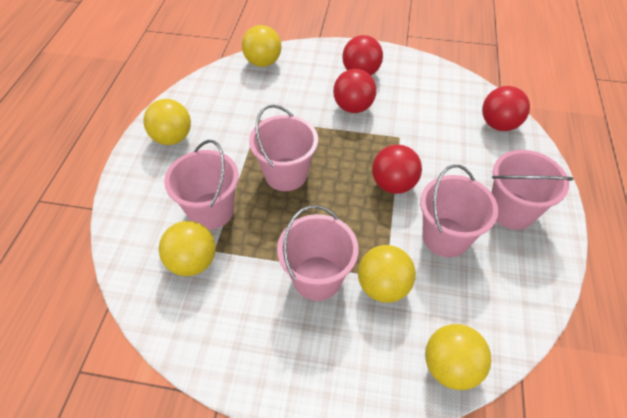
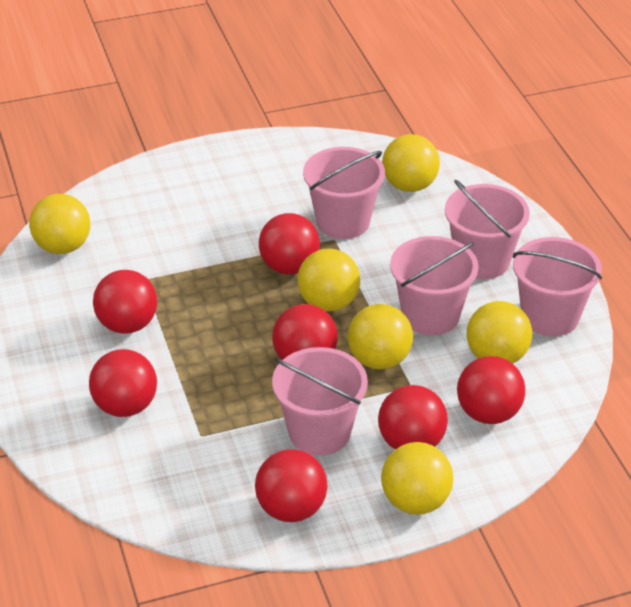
red ball: 4 -> 7
yellow ball: 5 -> 6

